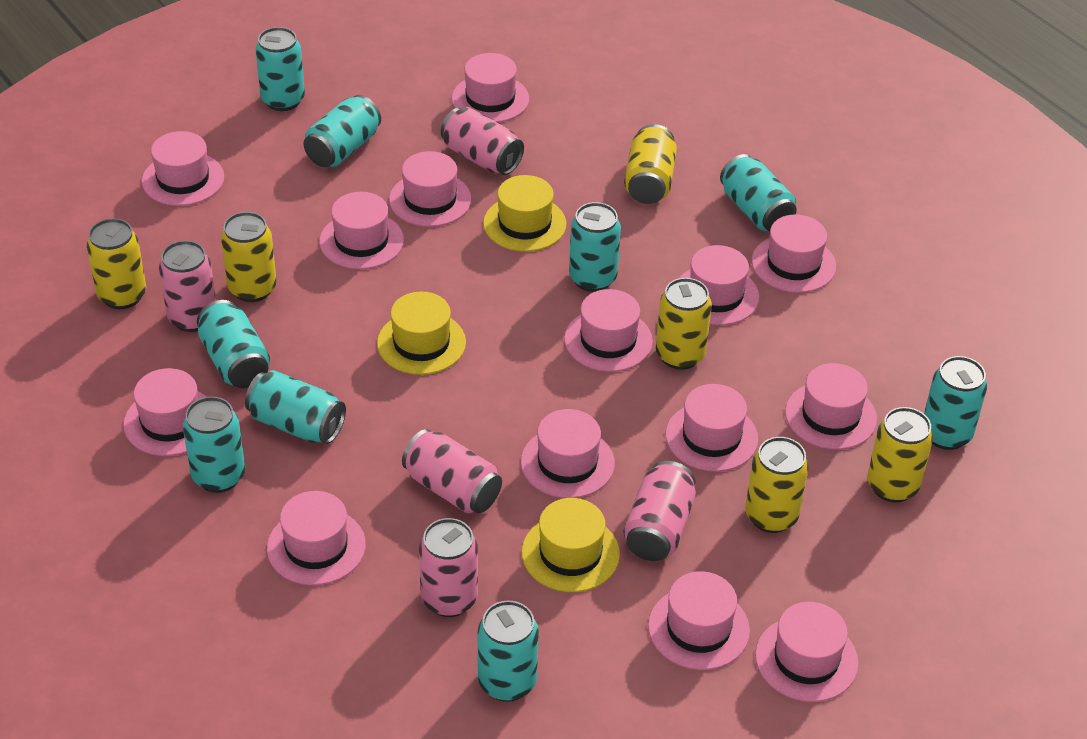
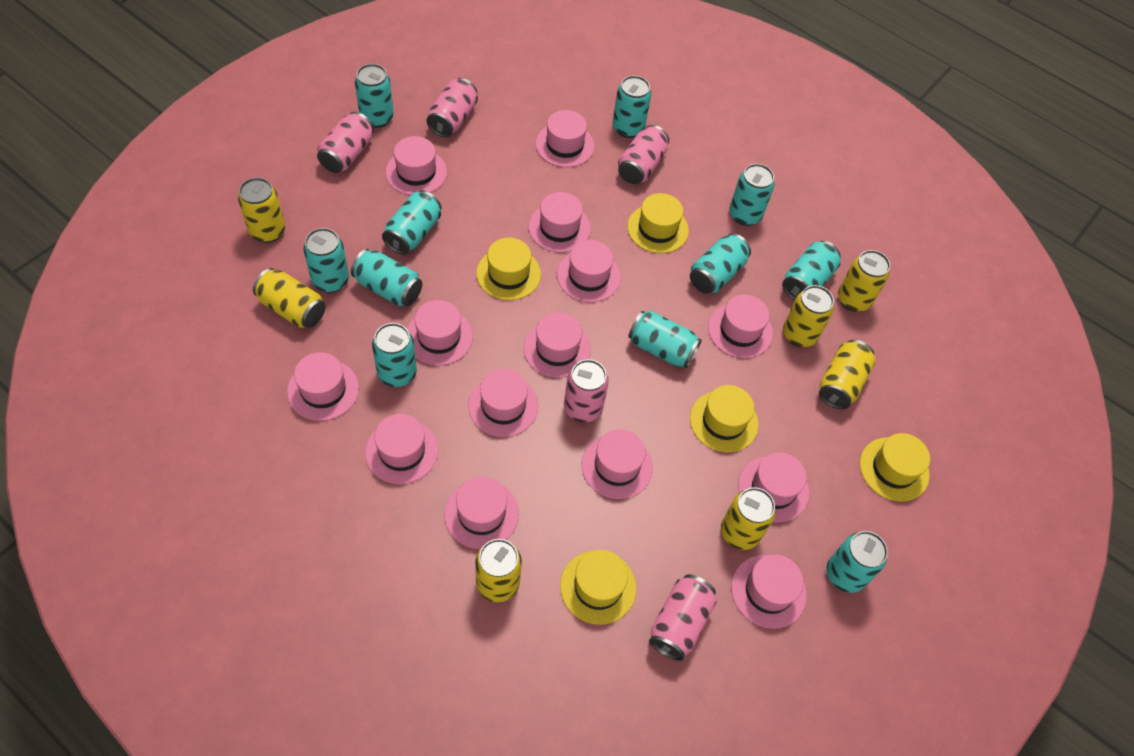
turquoise can: 9 -> 11
yellow can: 6 -> 7
yellow hat: 3 -> 5

